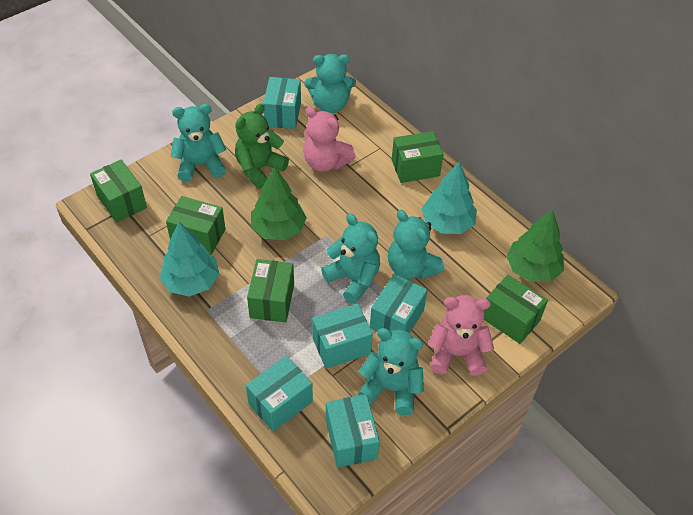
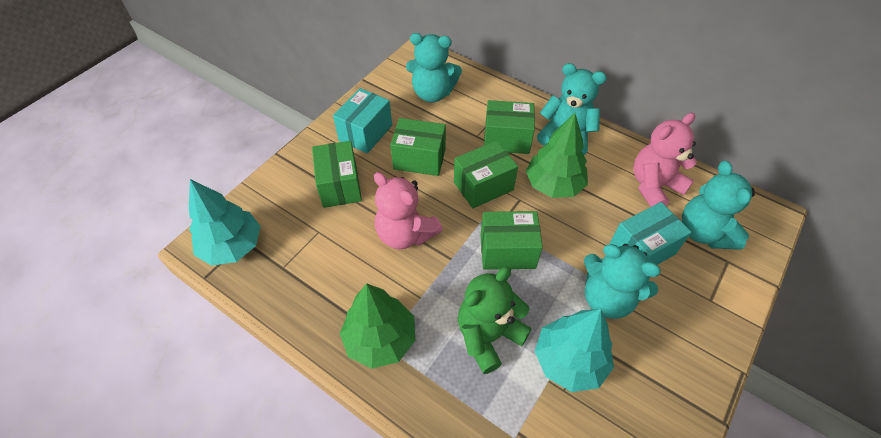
turquoise box: 5 -> 2
turquoise teddy bear: 5 -> 4

